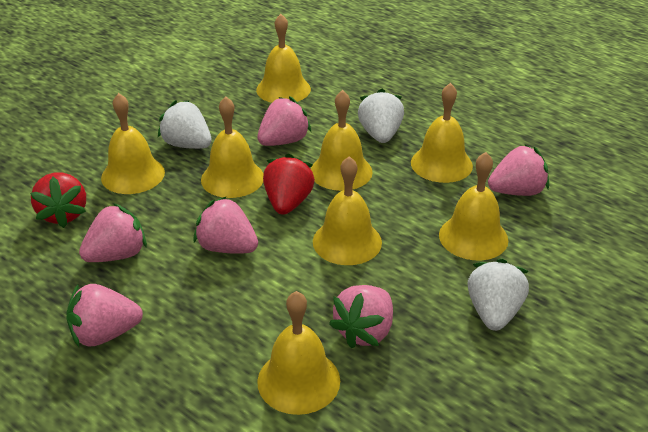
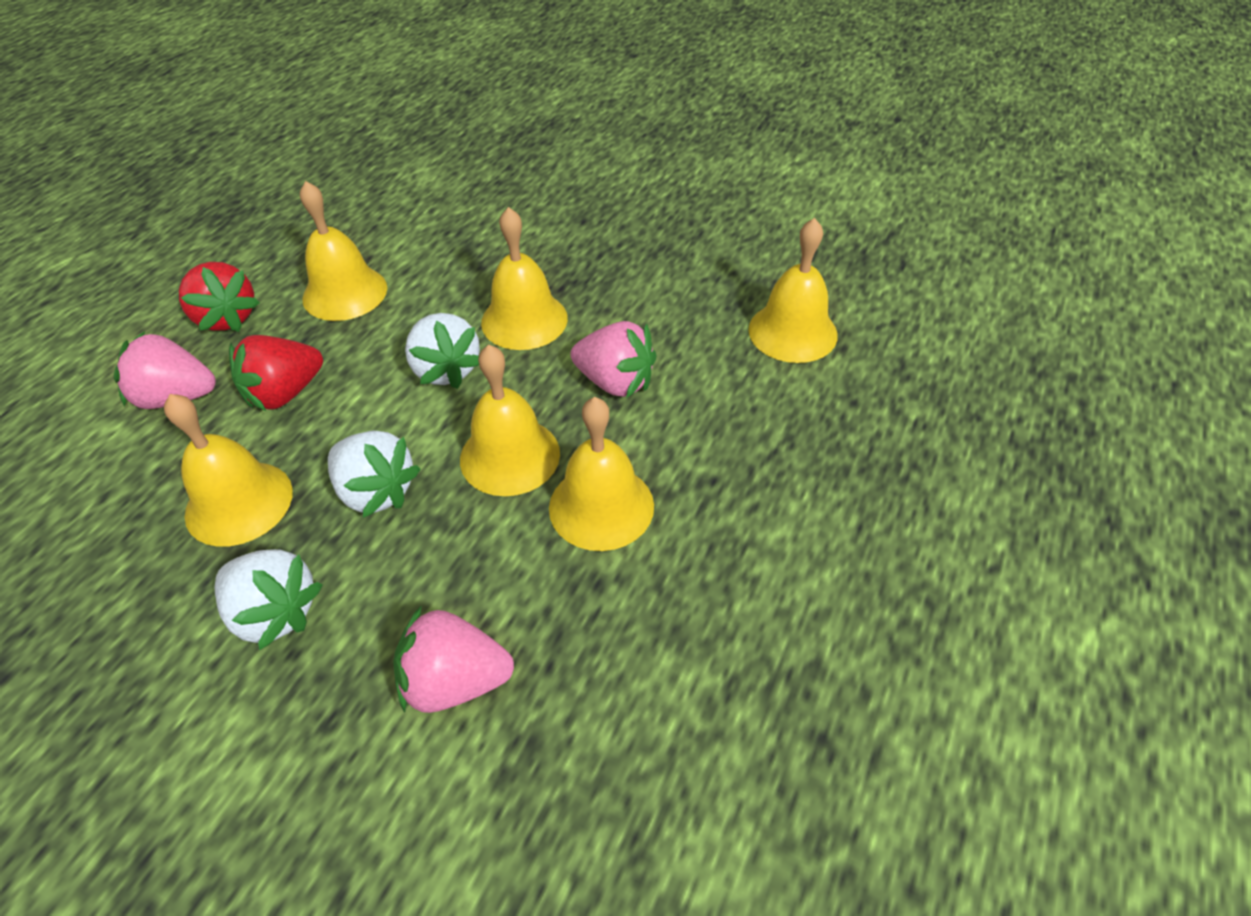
pink strawberry: 6 -> 3
yellow bell: 8 -> 6

